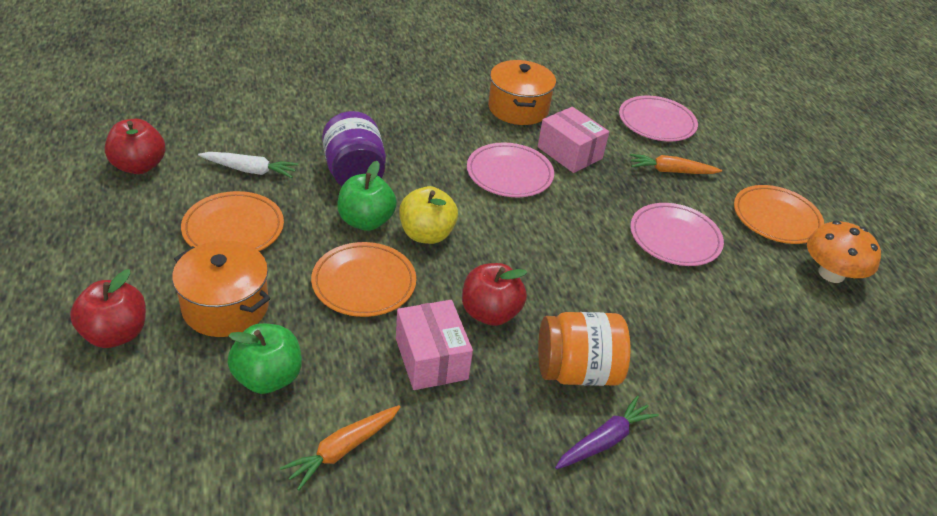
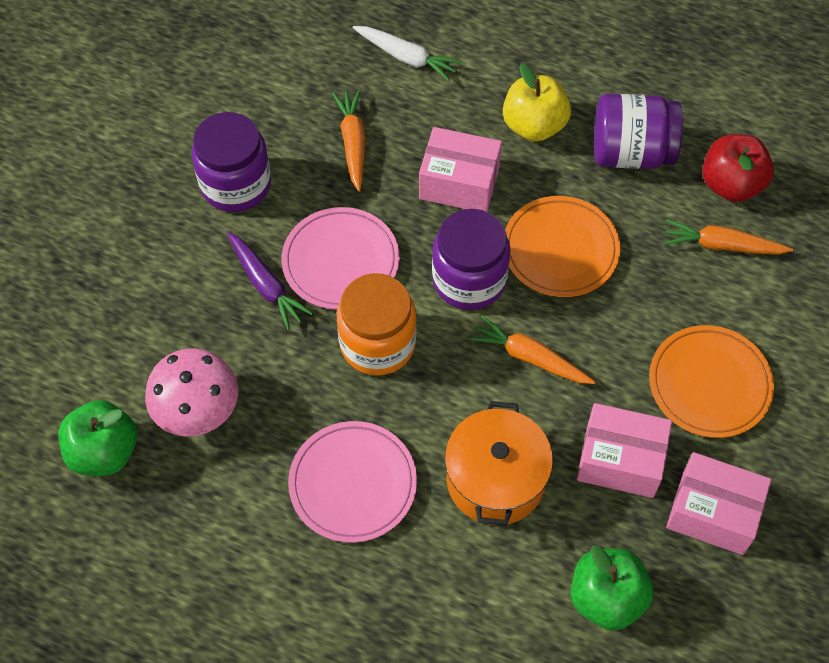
orange carrot: 2 -> 3
orange mushroom: 1 -> 0
orange plate: 3 -> 2
orange pot: 2 -> 1
pink box: 2 -> 3
pink mushroom: 0 -> 1
pink plate: 3 -> 2
purple jar: 1 -> 3
red apple: 3 -> 1

